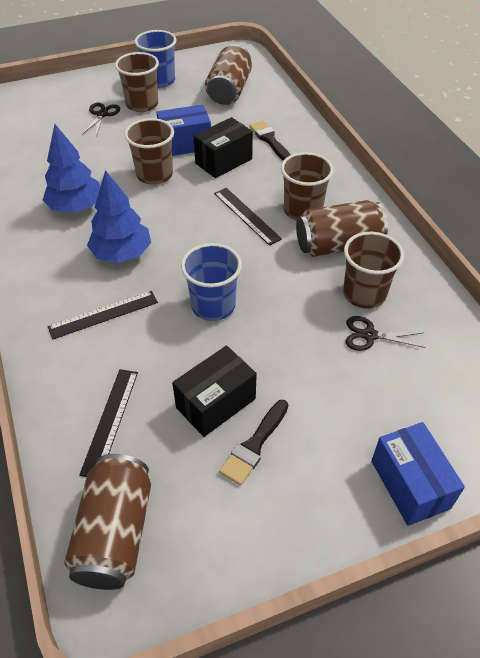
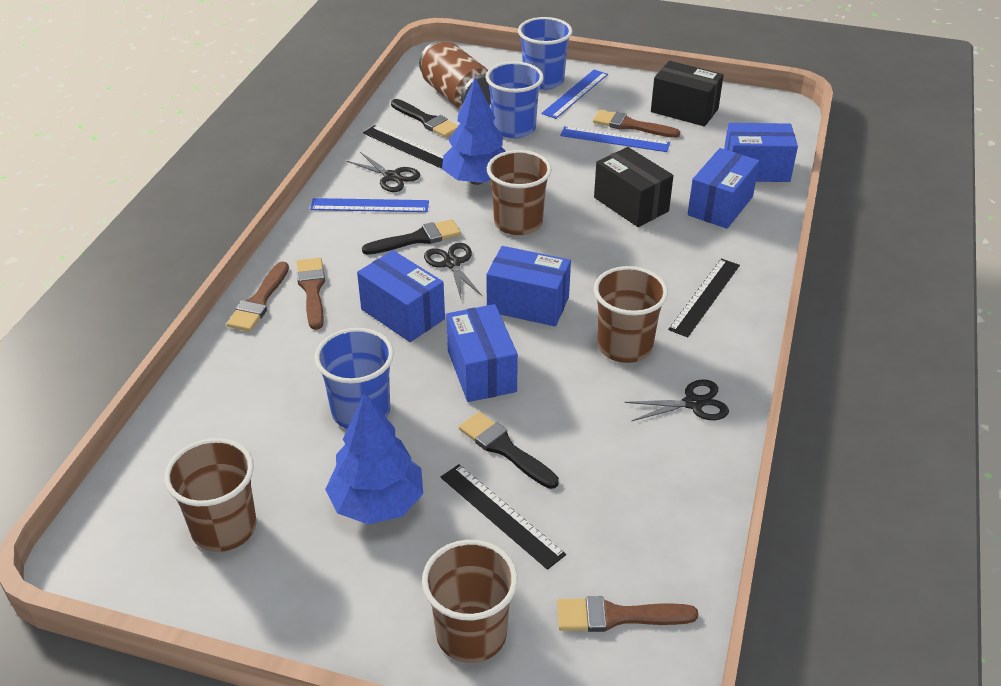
black brush: 2 -> 3
black scissors: 2 -> 3
blue box: 2 -> 5
blue cup: 2 -> 3
blue ruler: 0 -> 3
brown brush: 0 -> 4
brown can: 3 -> 1

